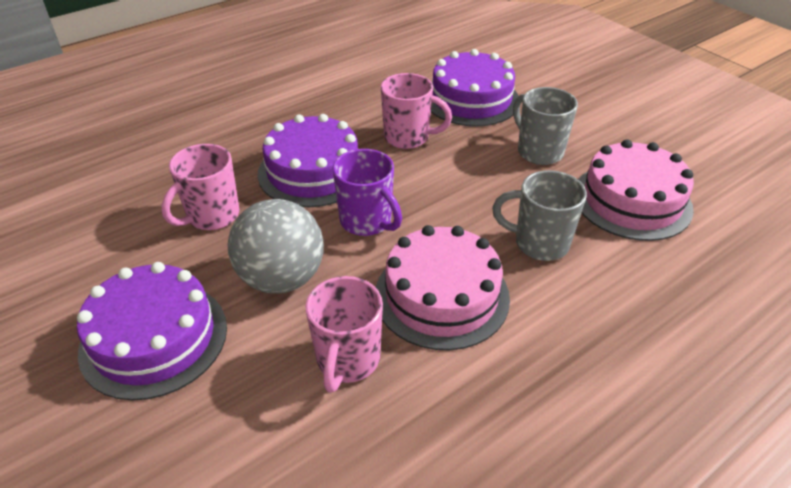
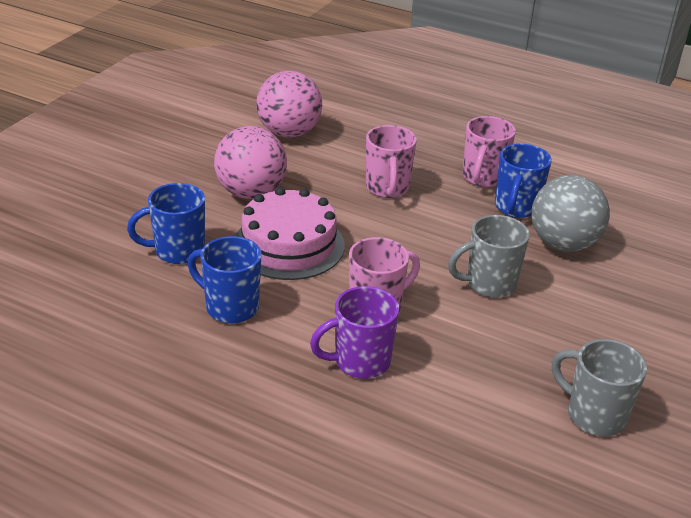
blue mug: 0 -> 3
pink ball: 0 -> 2
pink cake: 2 -> 1
purple cake: 3 -> 0

